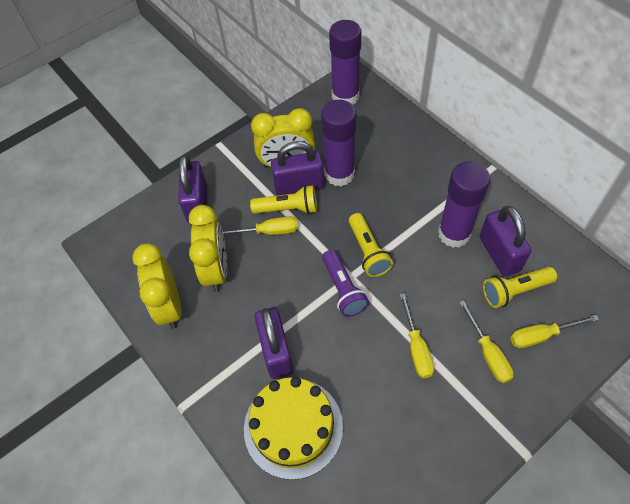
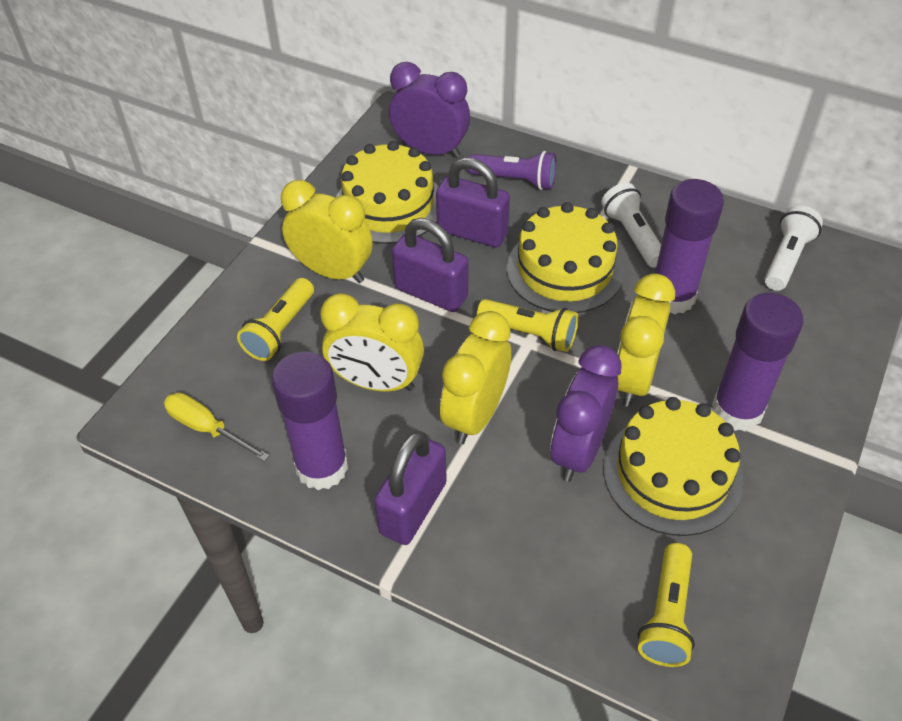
purple clock: 0 -> 2
purple padlock: 4 -> 3
white flashlight: 0 -> 2
yellow cake: 1 -> 3
yellow clock: 3 -> 4
yellow screwdriver: 4 -> 1

